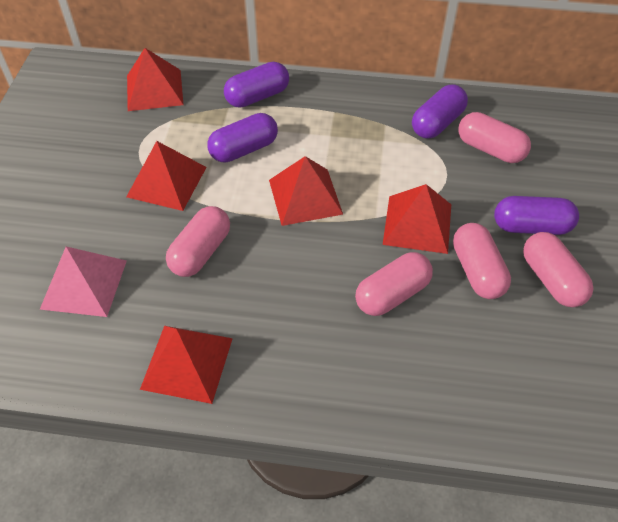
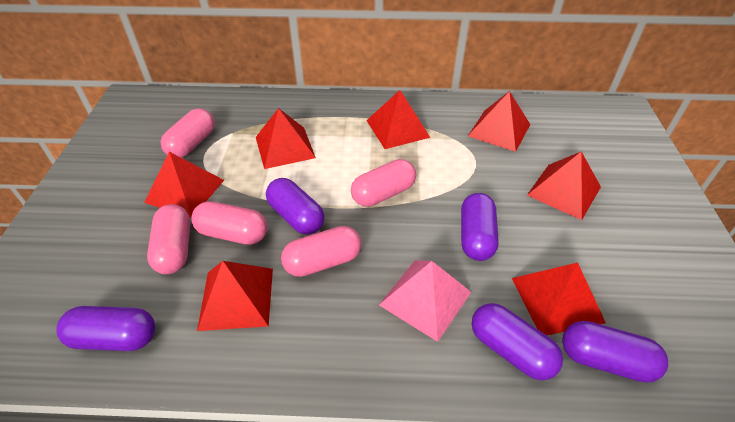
purple capsule: 4 -> 5
red pyramid: 5 -> 7

